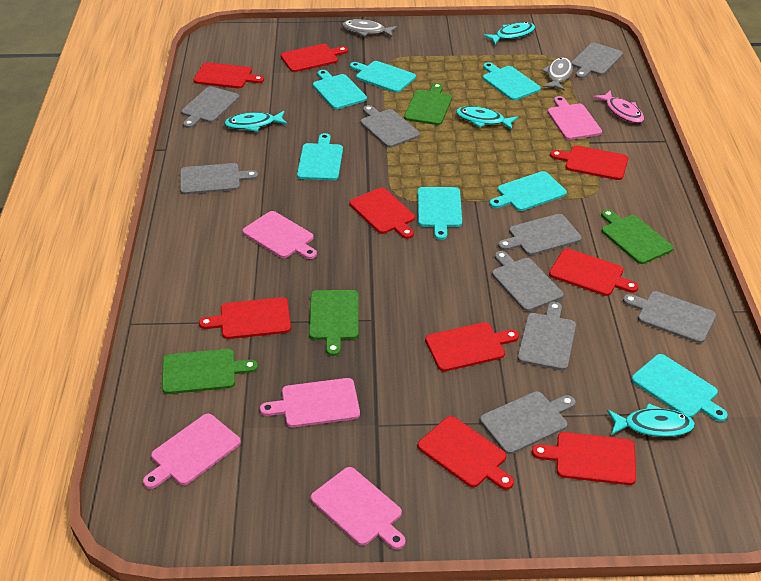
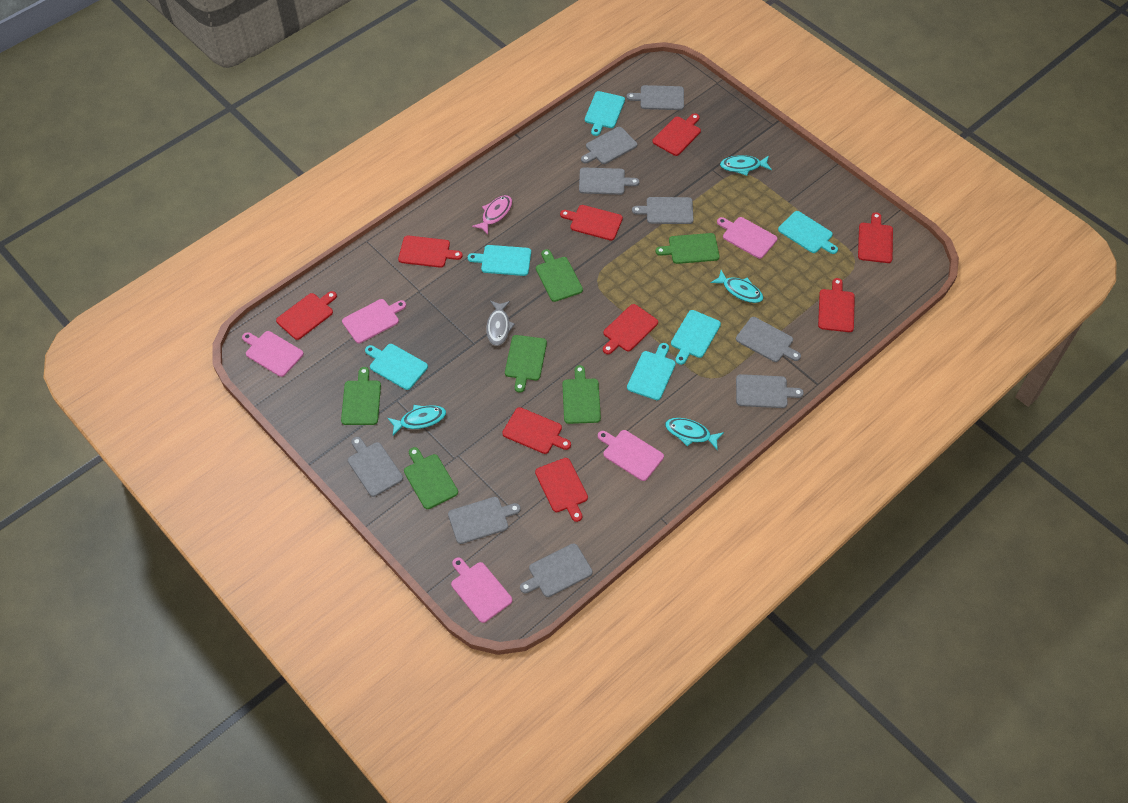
green cutting board: 4 -> 6
grey fish: 2 -> 1
turquoise cutting board: 7 -> 6

